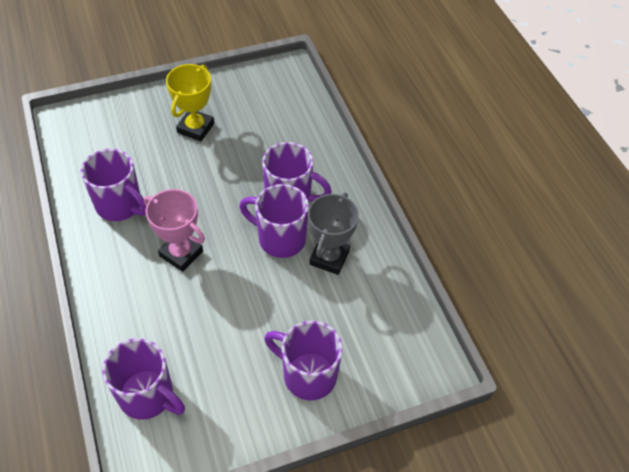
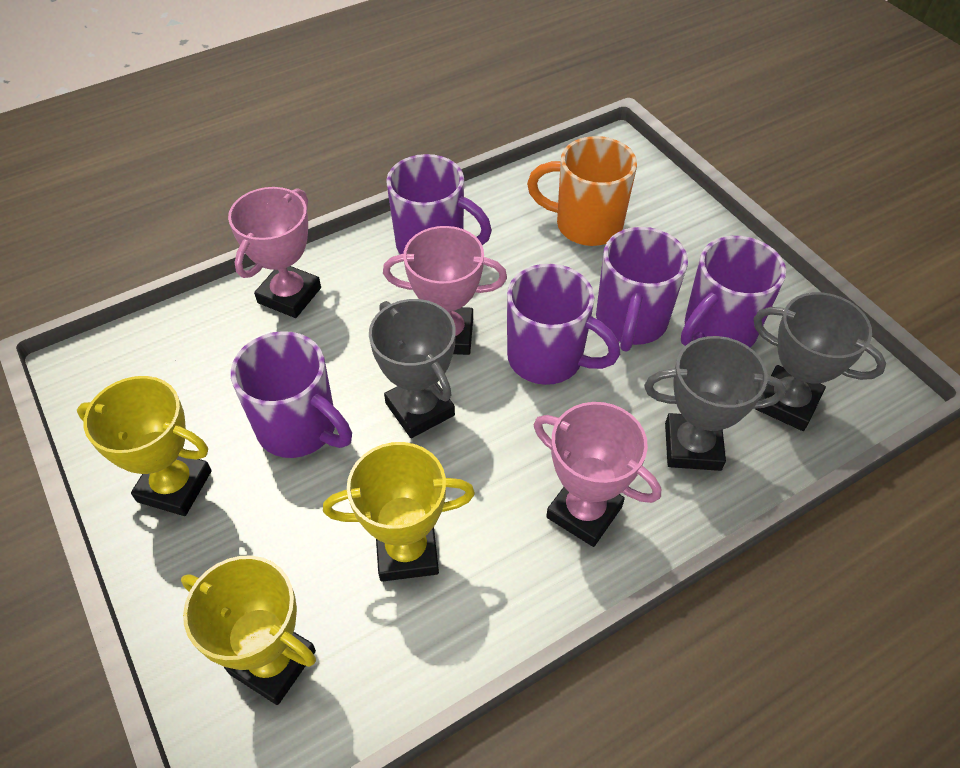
grey trophy: 1 -> 3
orange mug: 0 -> 1
pink trophy: 1 -> 3
yellow trophy: 1 -> 3

